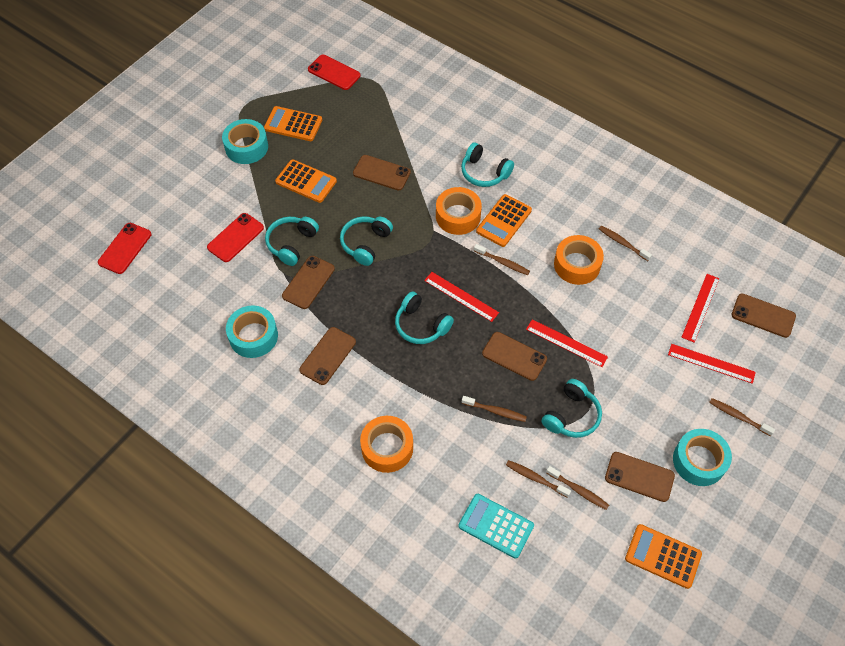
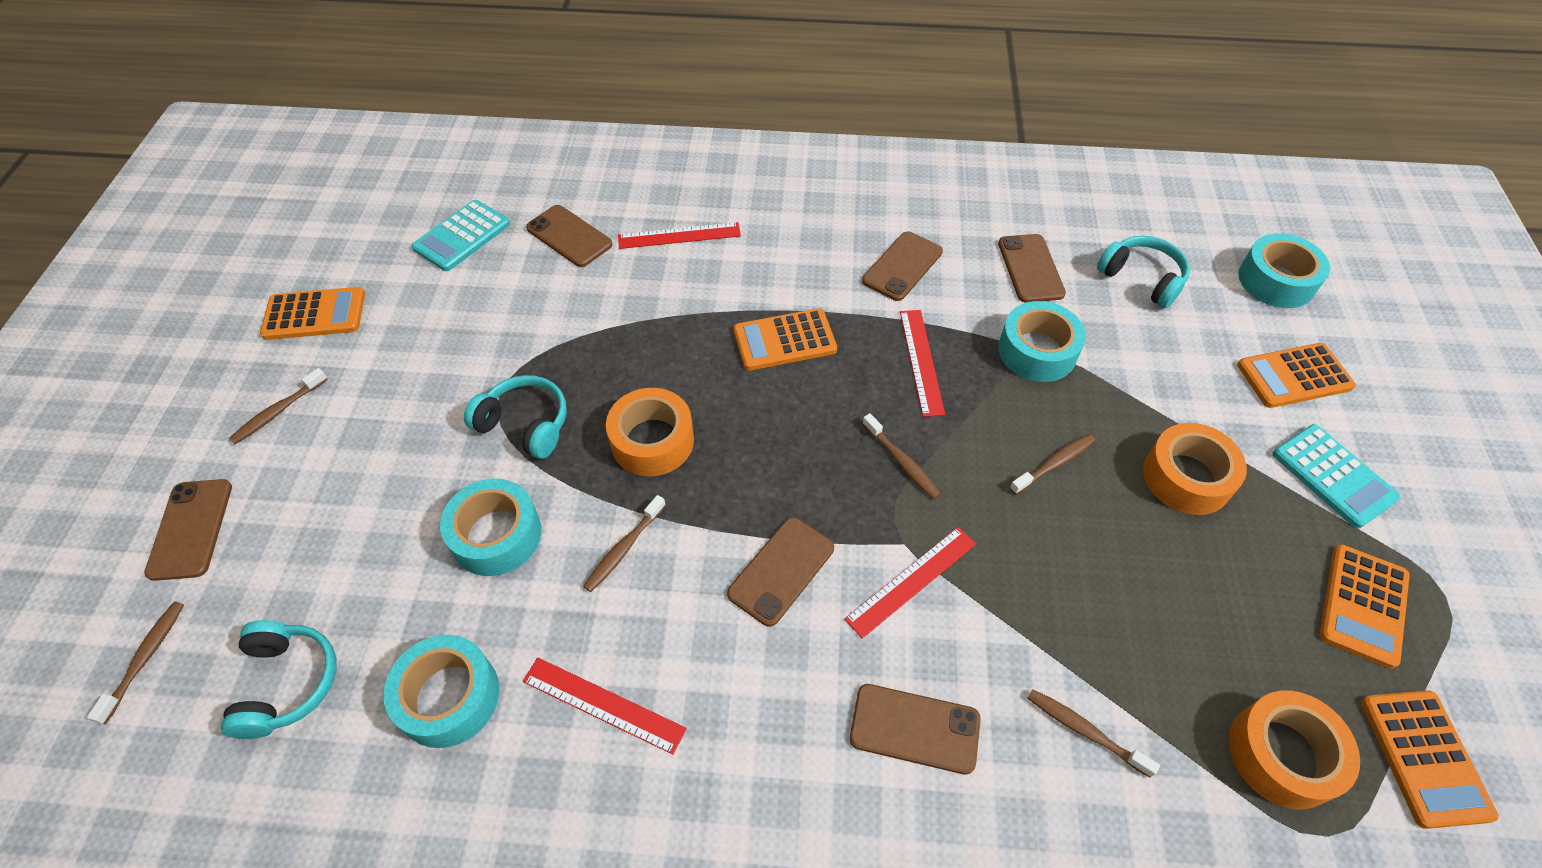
orange calculator: 4 -> 5
red phone: 3 -> 0
turquoise calculator: 1 -> 2
turquoise headphones: 5 -> 3
turquoise tape: 3 -> 4

